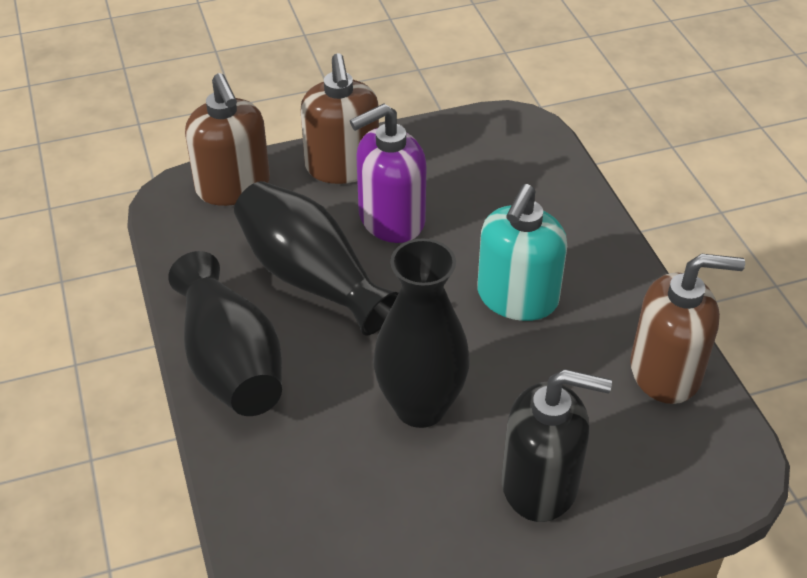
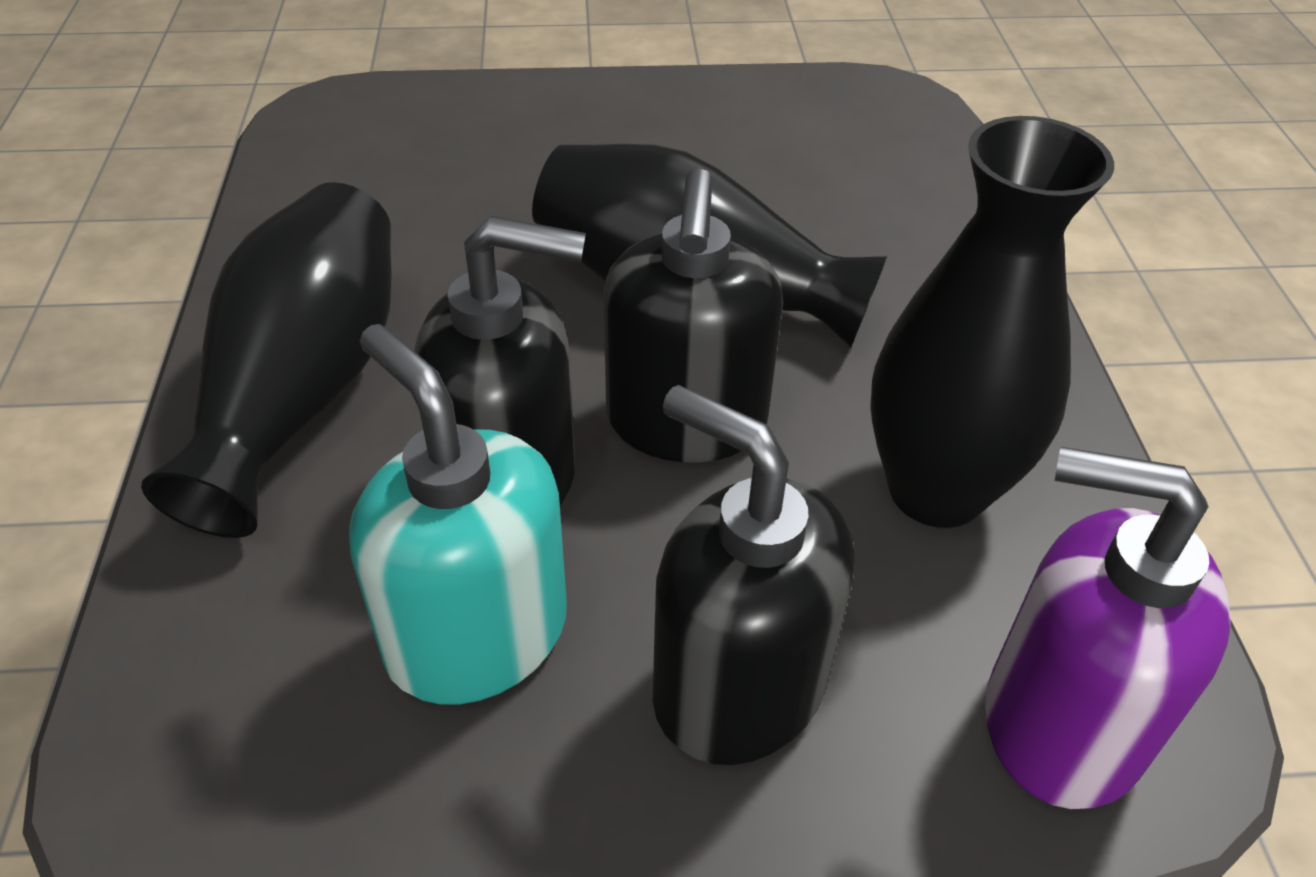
black soap dispenser: 1 -> 3
brown soap dispenser: 3 -> 0

